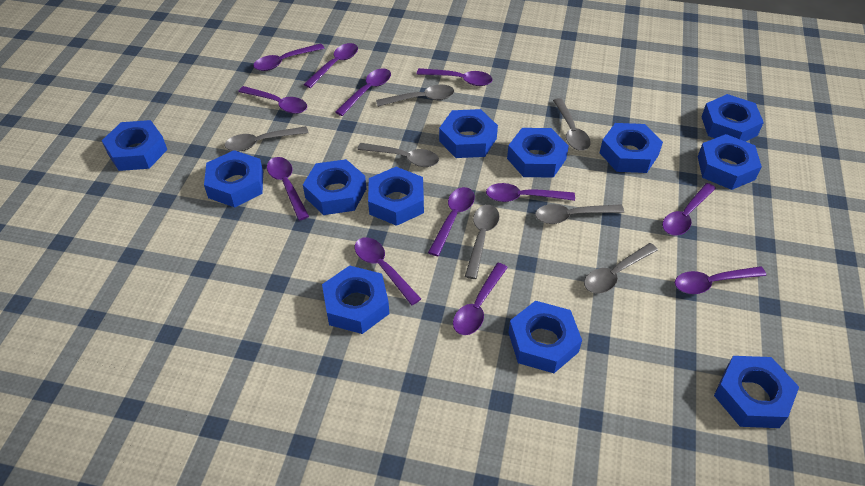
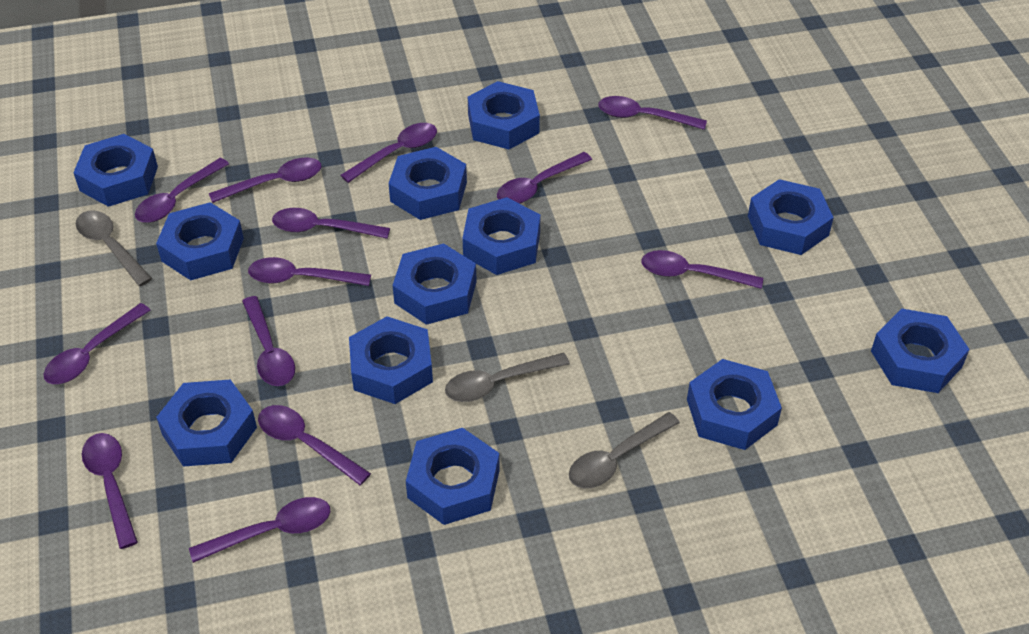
grey spoon: 7 -> 3
purple spoon: 12 -> 13

